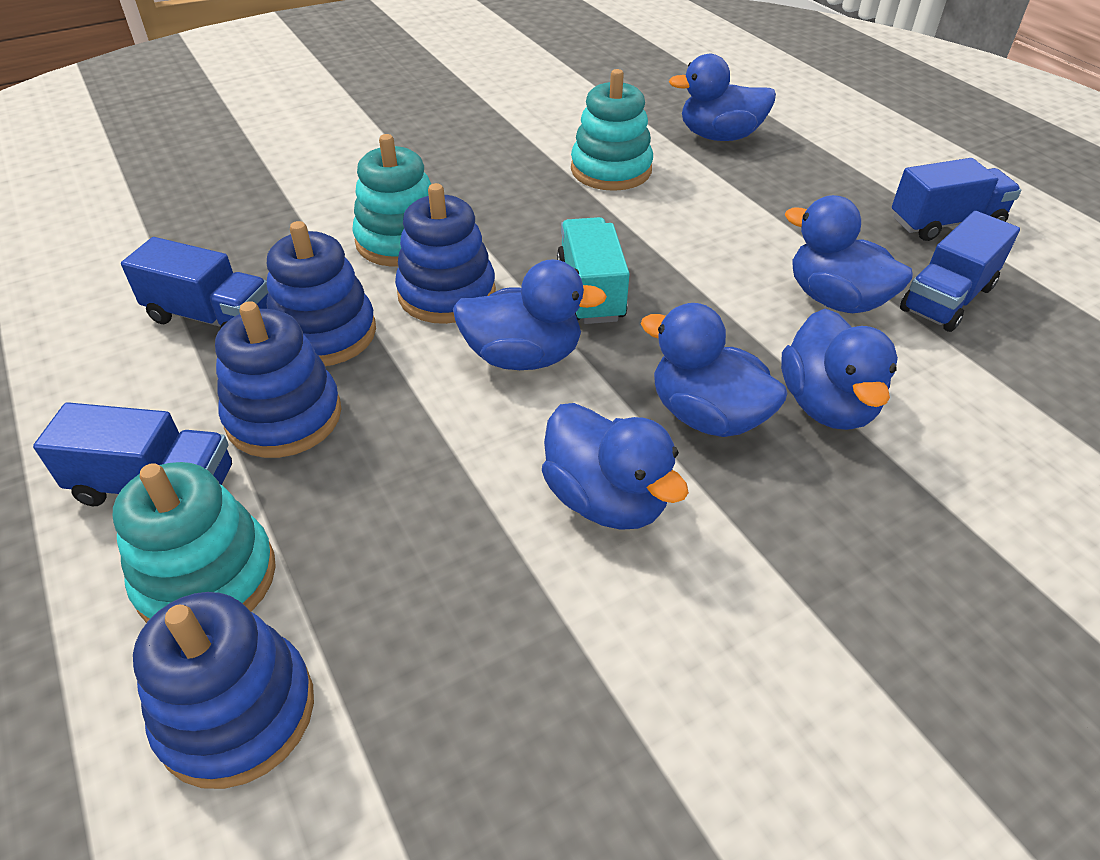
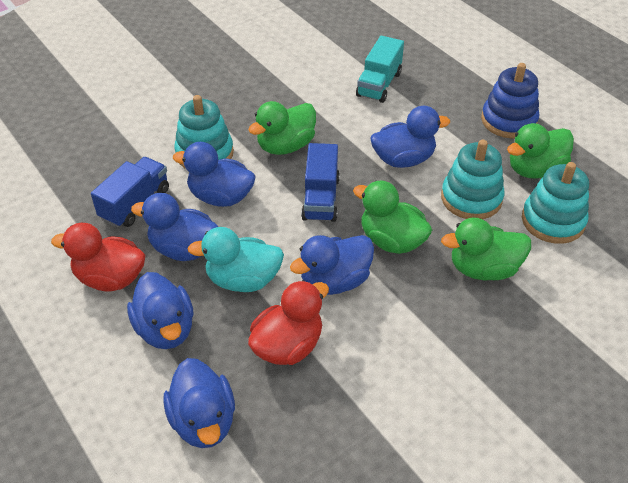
blue stacking toy: 4 -> 1
blue truck: 4 -> 2
green duck: 0 -> 4
red duck: 0 -> 2
turquoise duck: 0 -> 1

